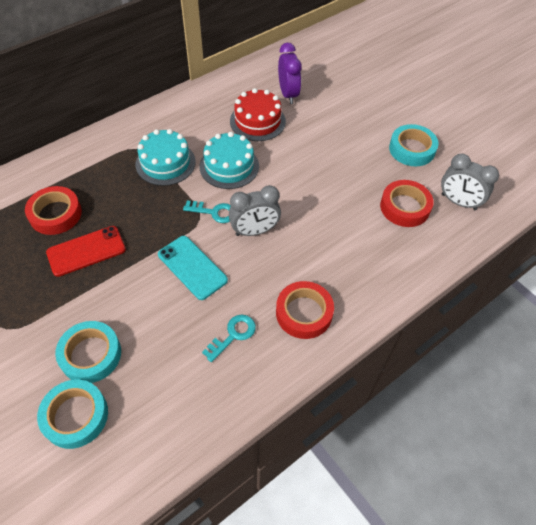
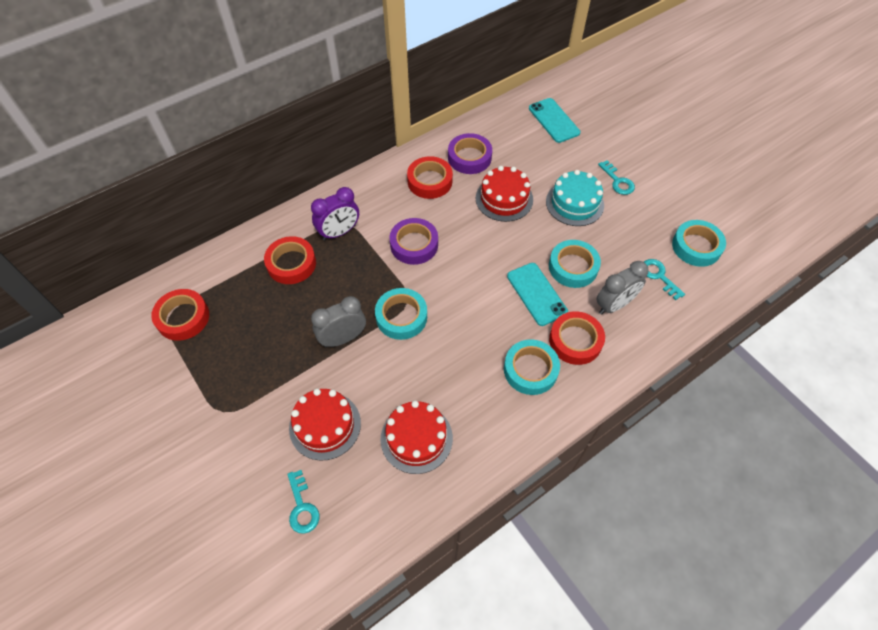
purple tape: 0 -> 2
red cake: 1 -> 3
red phone: 1 -> 0
red tape: 3 -> 4
turquoise cake: 2 -> 1
turquoise key: 2 -> 3
turquoise phone: 1 -> 2
turquoise tape: 3 -> 4

